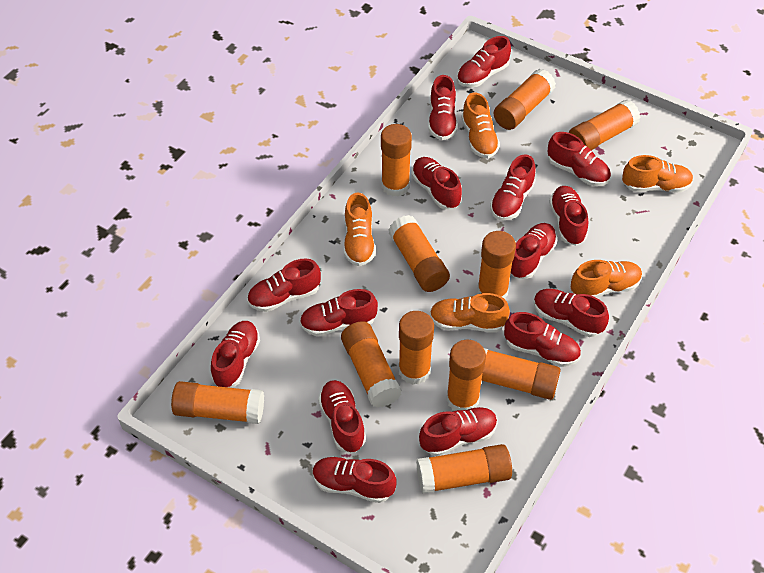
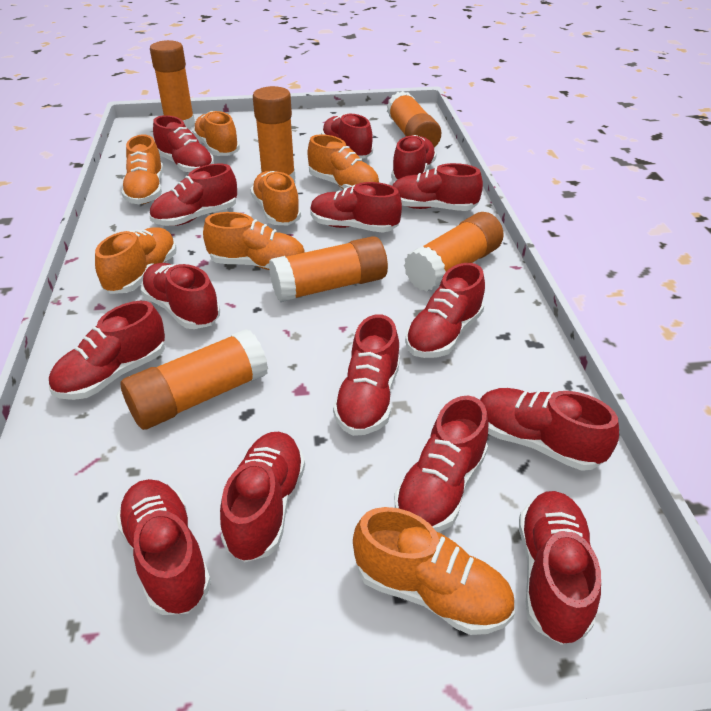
orange glue stick: 11 -> 6
orange shoe: 5 -> 7

